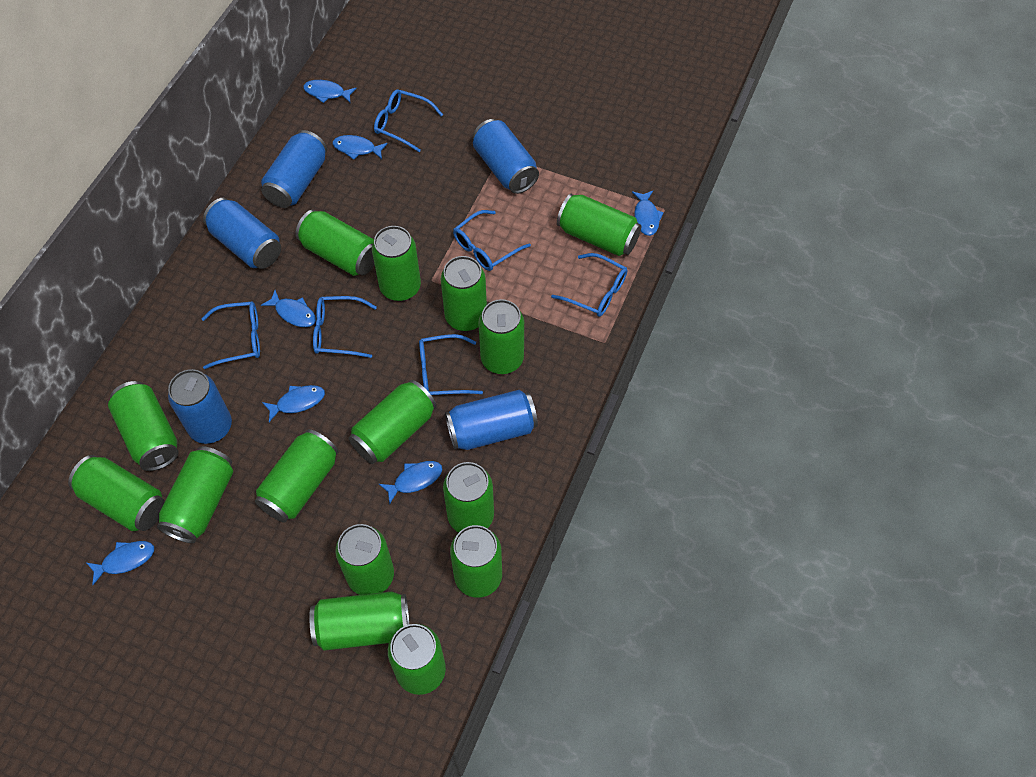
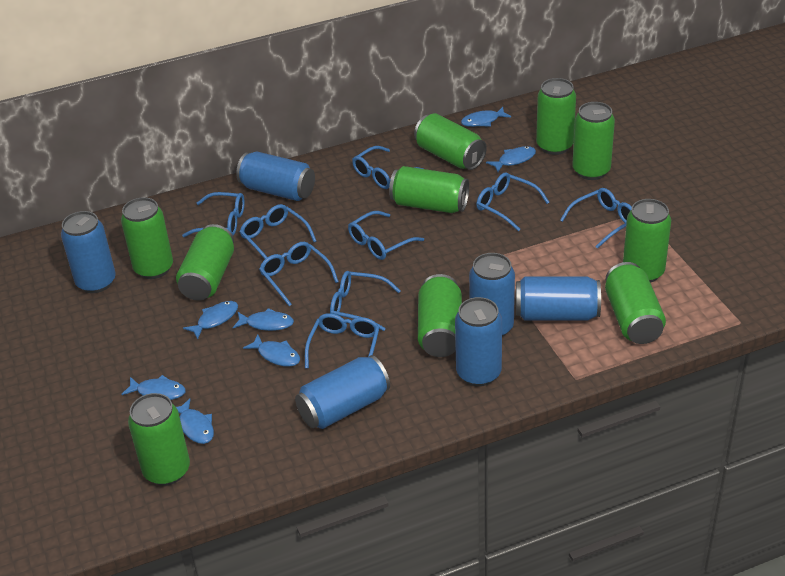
blue can: 5 -> 6
blue glasses: 6 -> 9
green can: 15 -> 10

